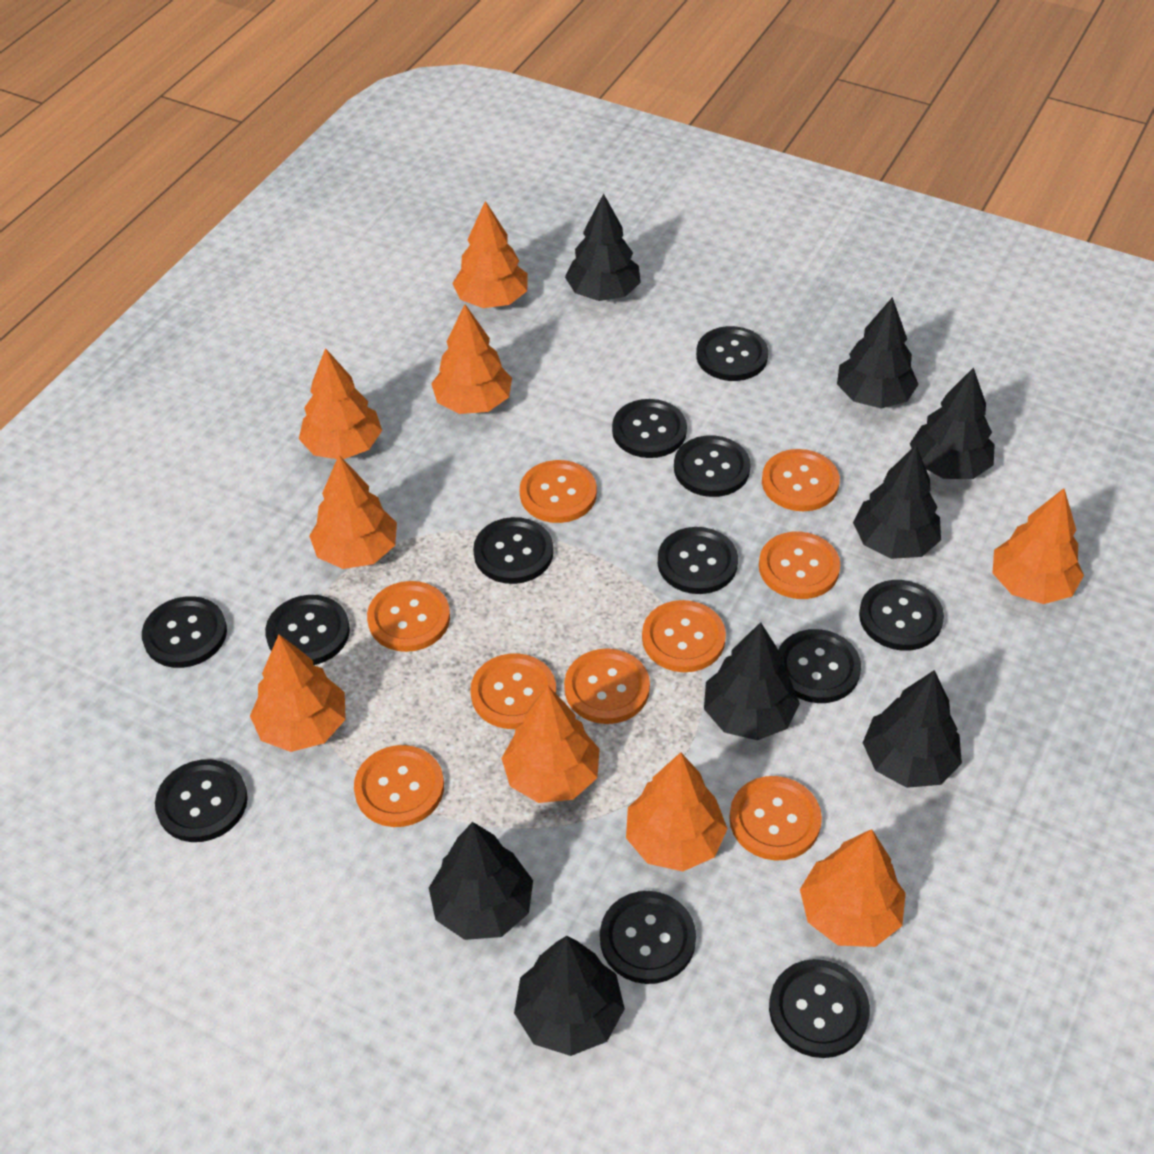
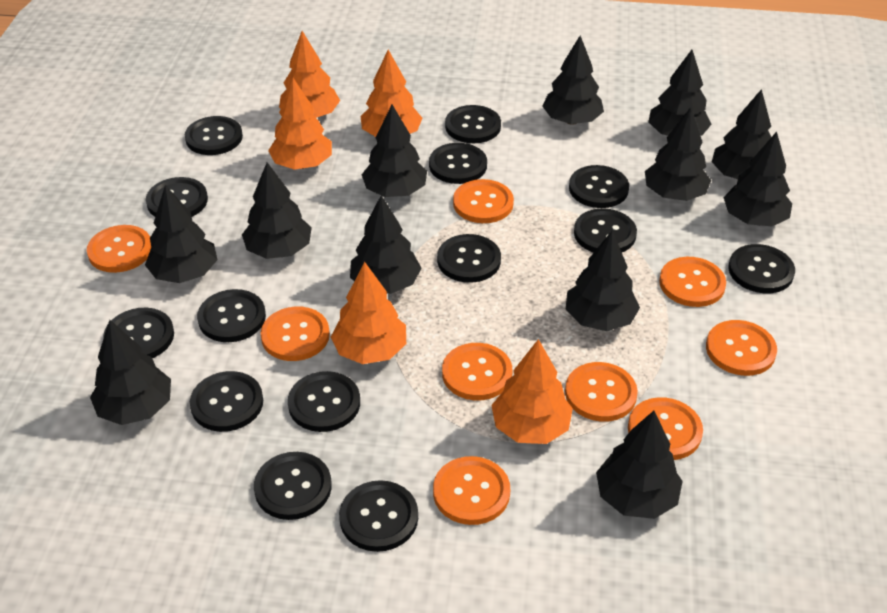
black button: 12 -> 14
black tree: 8 -> 12
orange tree: 9 -> 5

